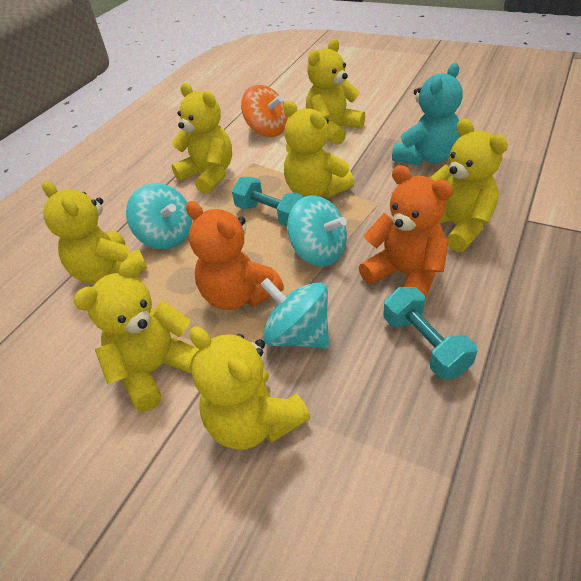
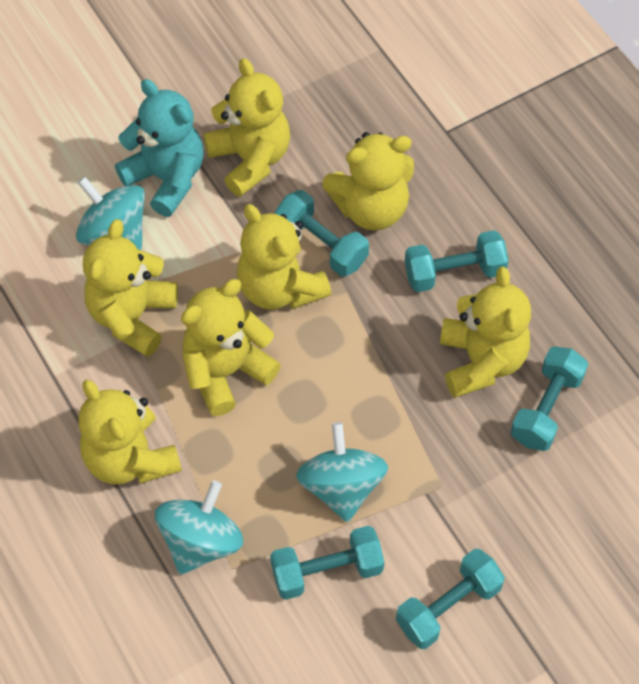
orange spinning top: 1 -> 0
orange teddy bear: 2 -> 0
turquoise dumbbell: 2 -> 5

